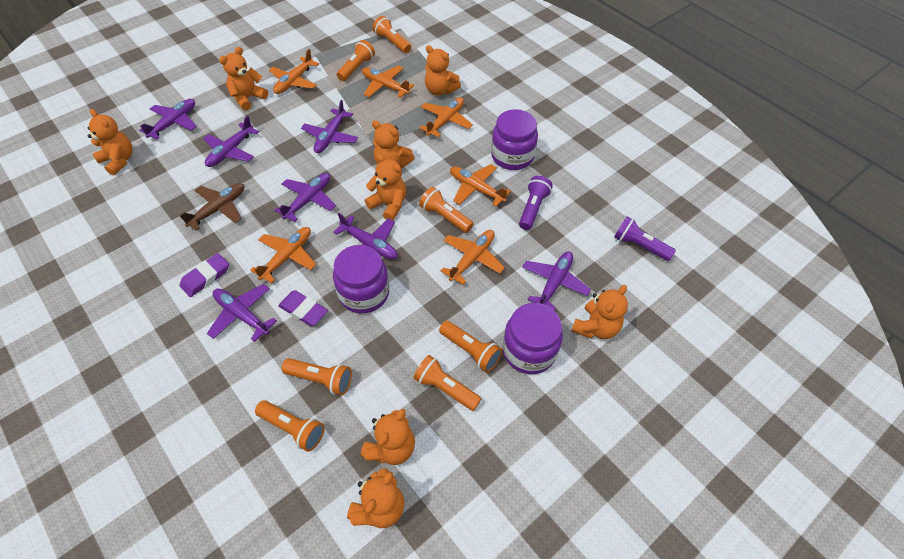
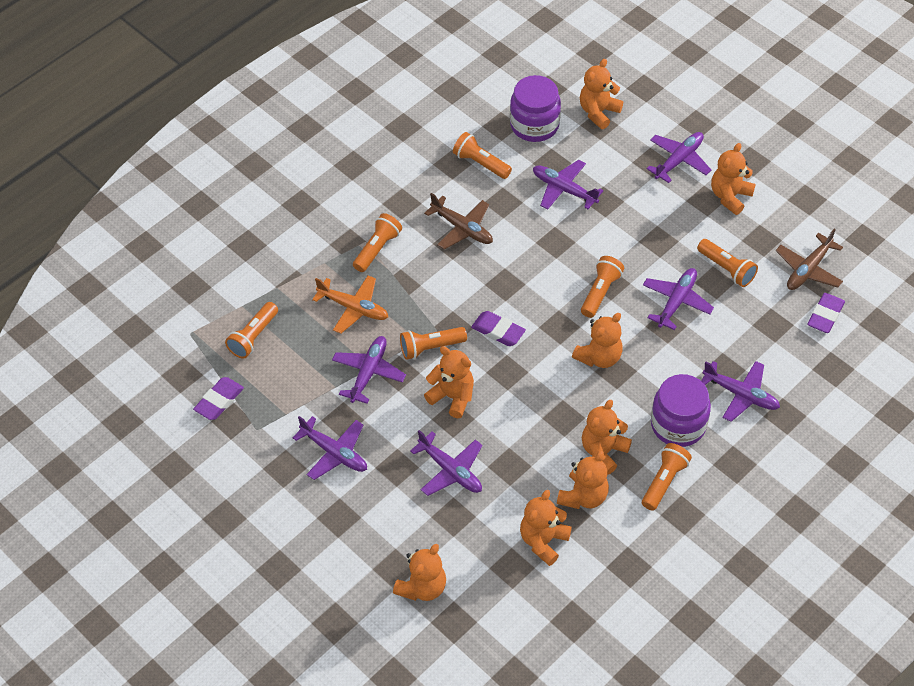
brown plane: 1 -> 2
orange plane: 6 -> 1
purple eraser: 2 -> 3
purple flashlight: 2 -> 0
purple jar: 3 -> 2

